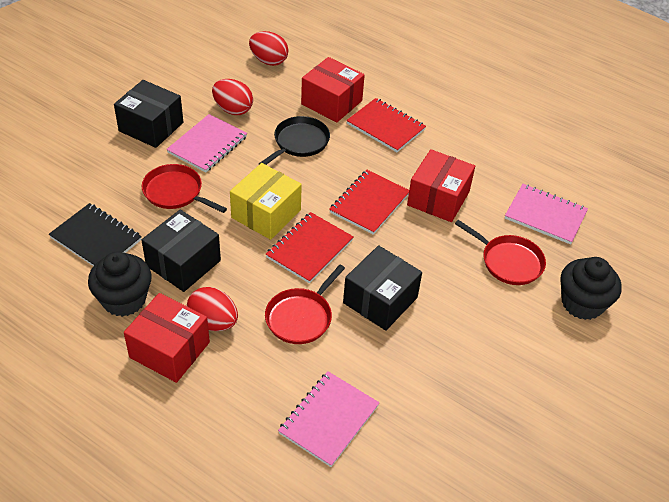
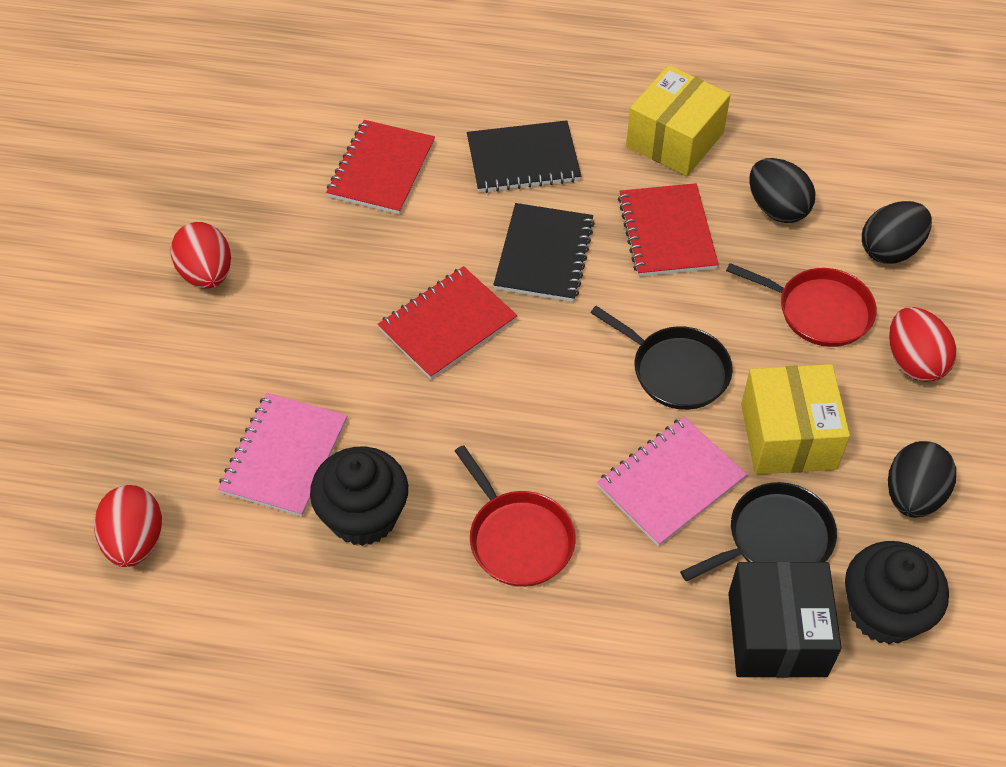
black box: 3 -> 1
black egg: 0 -> 3
black notebook: 1 -> 2
black pan: 1 -> 2
pink notebook: 3 -> 2
red box: 3 -> 0
red pan: 3 -> 2
yellow box: 1 -> 2

